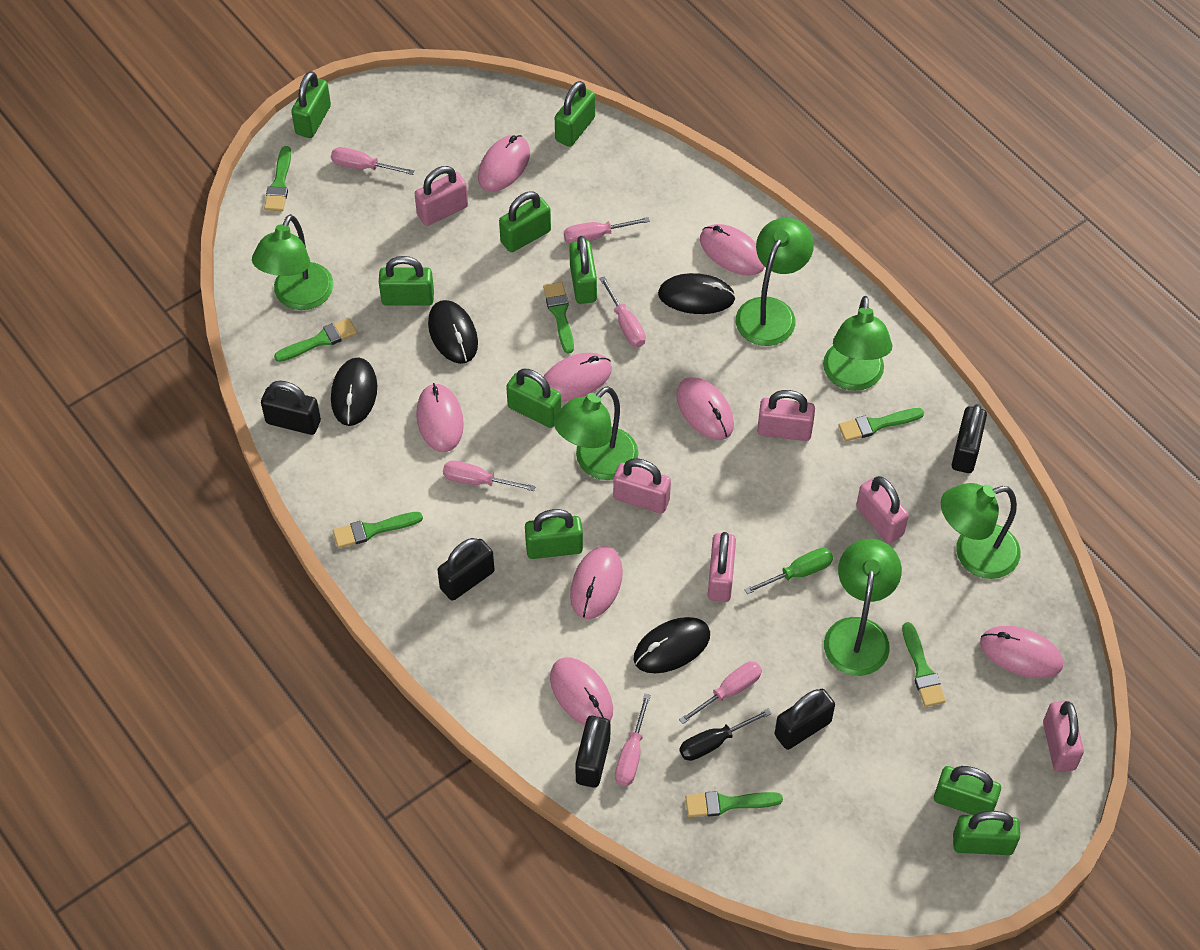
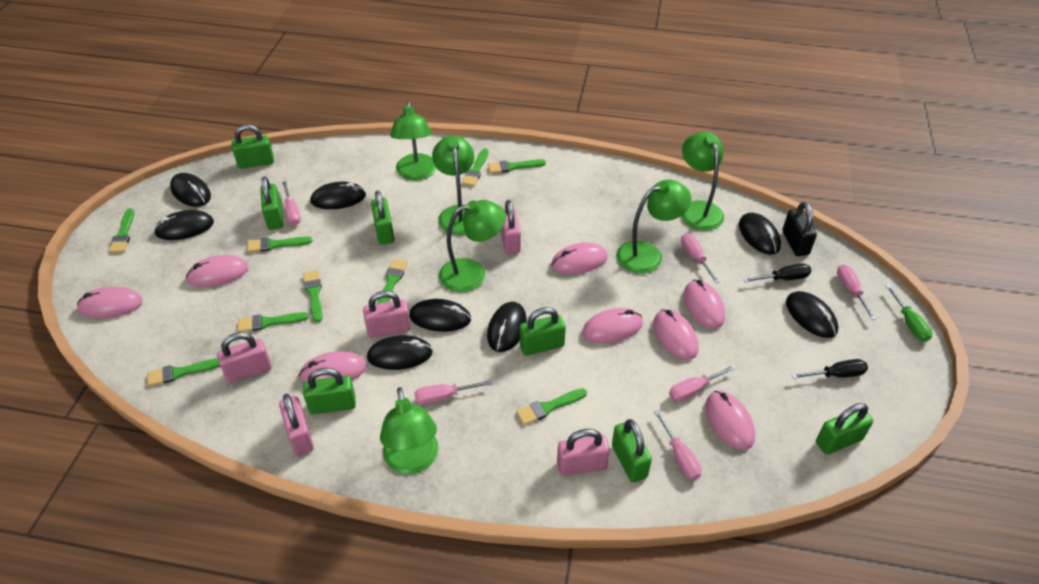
black mouse: 4 -> 8
black padlock: 5 -> 1
black screwdriver: 1 -> 2
green brush: 7 -> 9
green padlock: 9 -> 7
pink padlock: 6 -> 5

